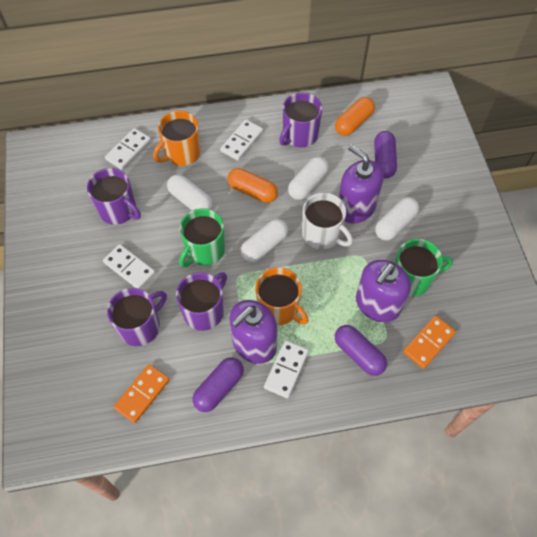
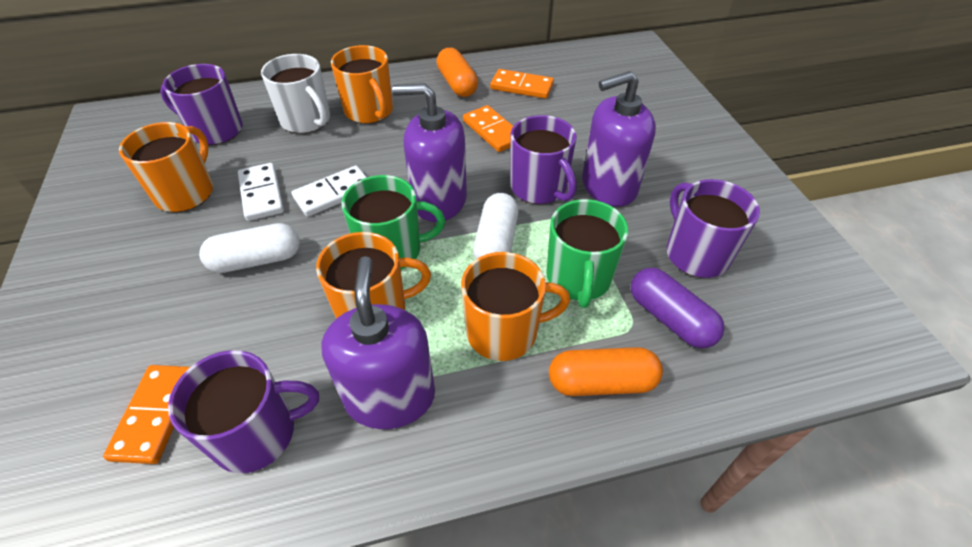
orange domino: 2 -> 3
orange mug: 2 -> 4
purple capsule: 3 -> 1
white capsule: 4 -> 2
white domino: 4 -> 2

